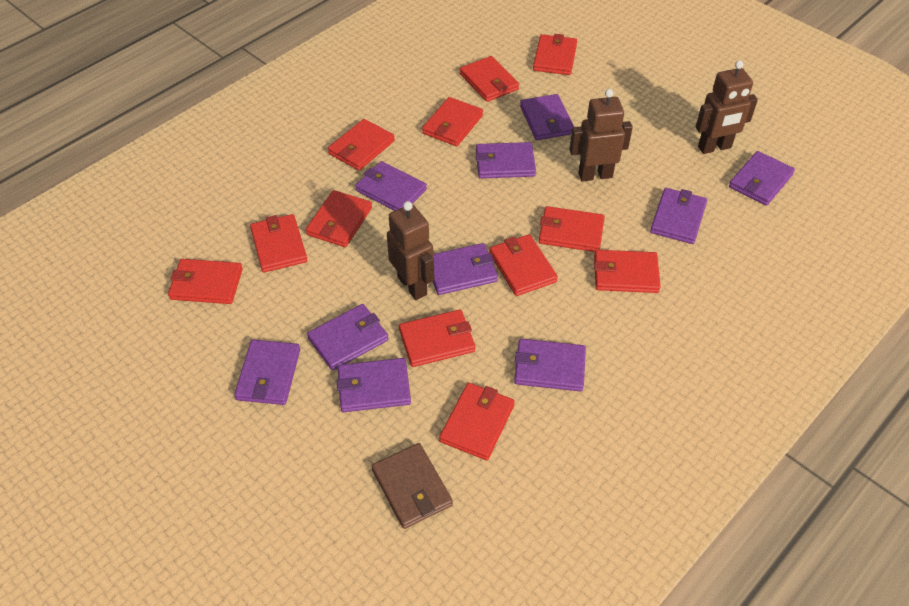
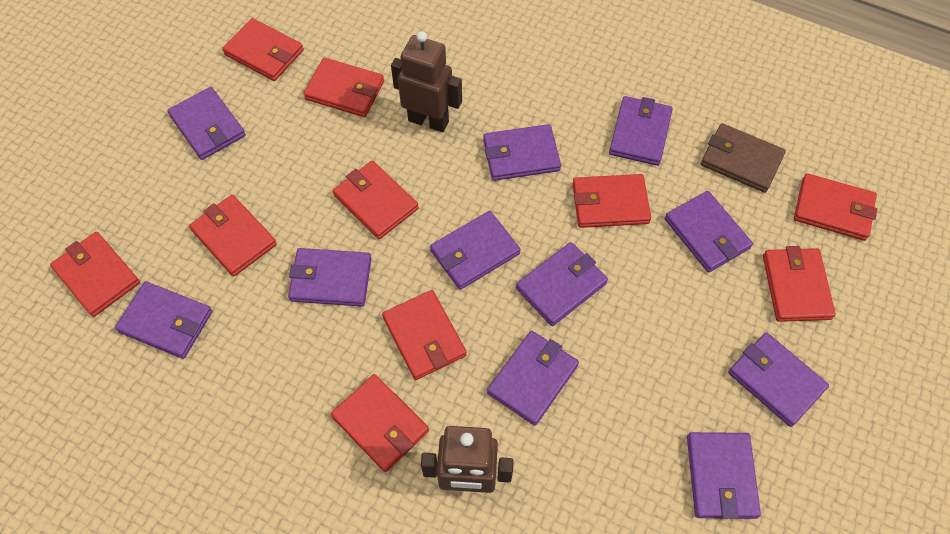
brown robot: 3 -> 2
purple wallet: 10 -> 11
red wallet: 12 -> 10

